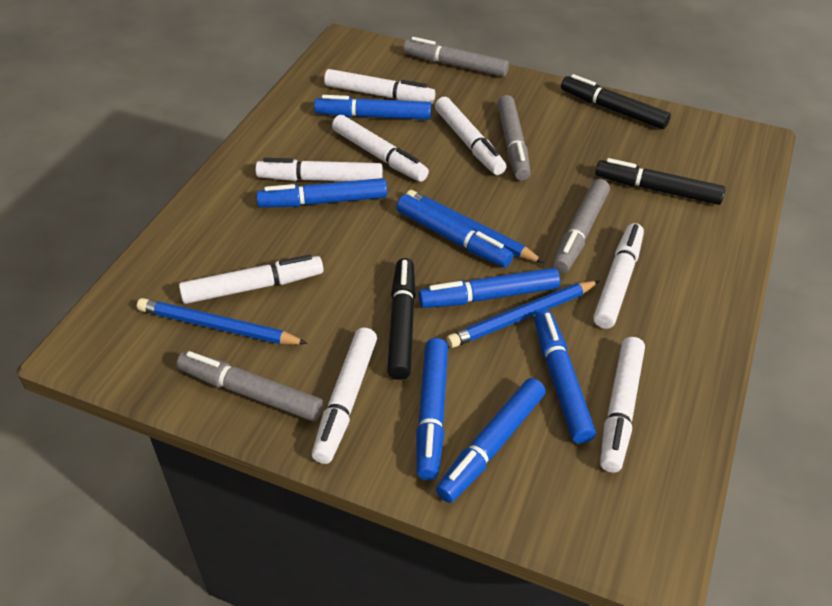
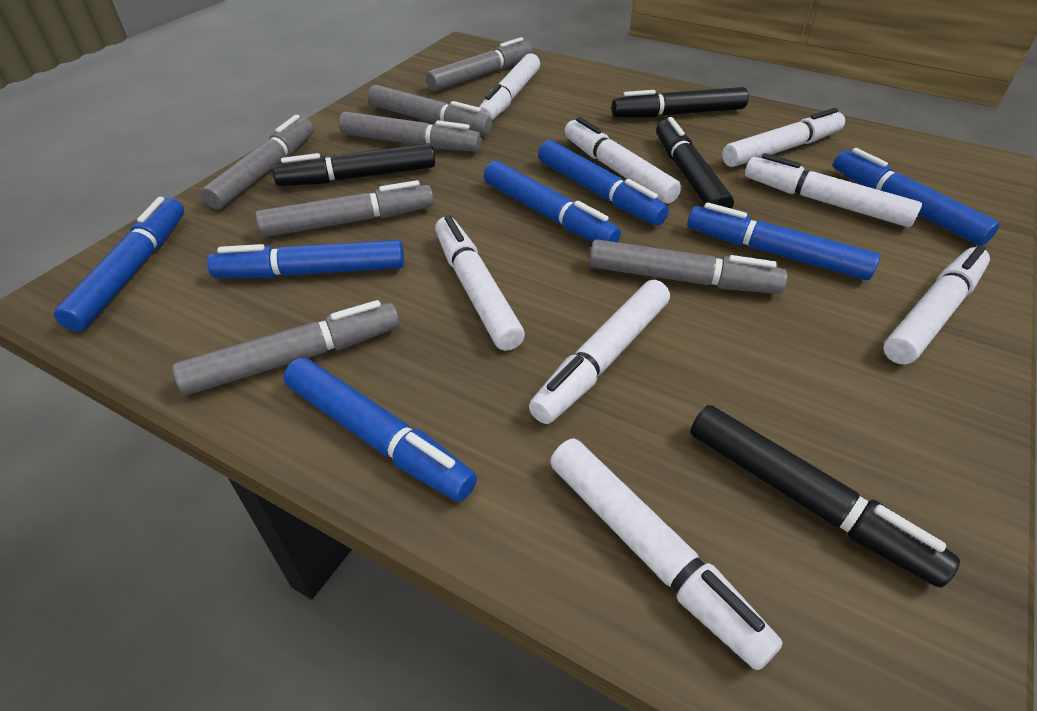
black marker: 3 -> 4
blue pencil: 3 -> 0
grey marker: 4 -> 7

